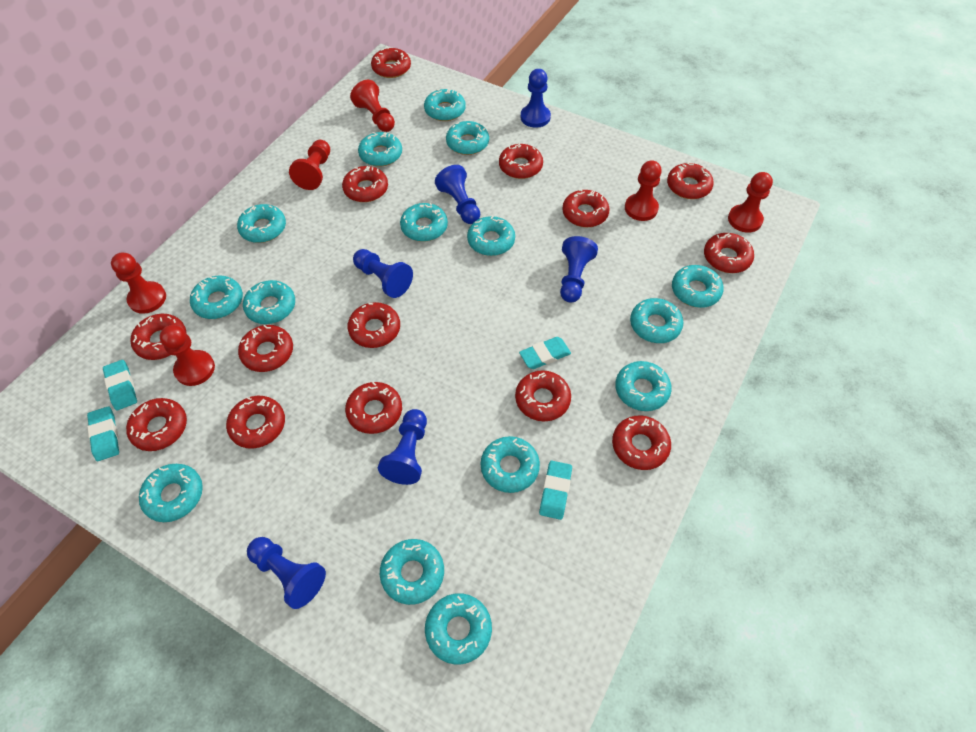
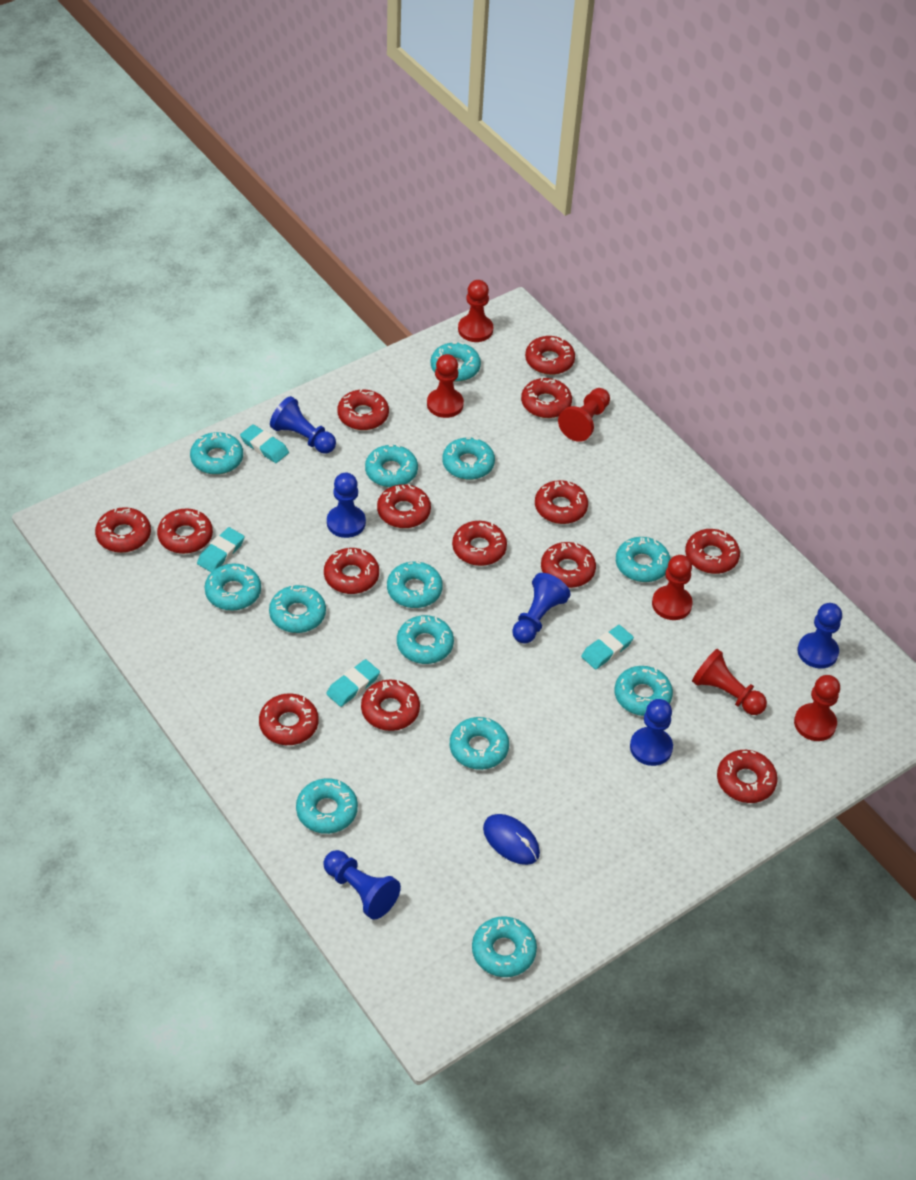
blue mouse: 0 -> 1
turquoise donut: 15 -> 13

